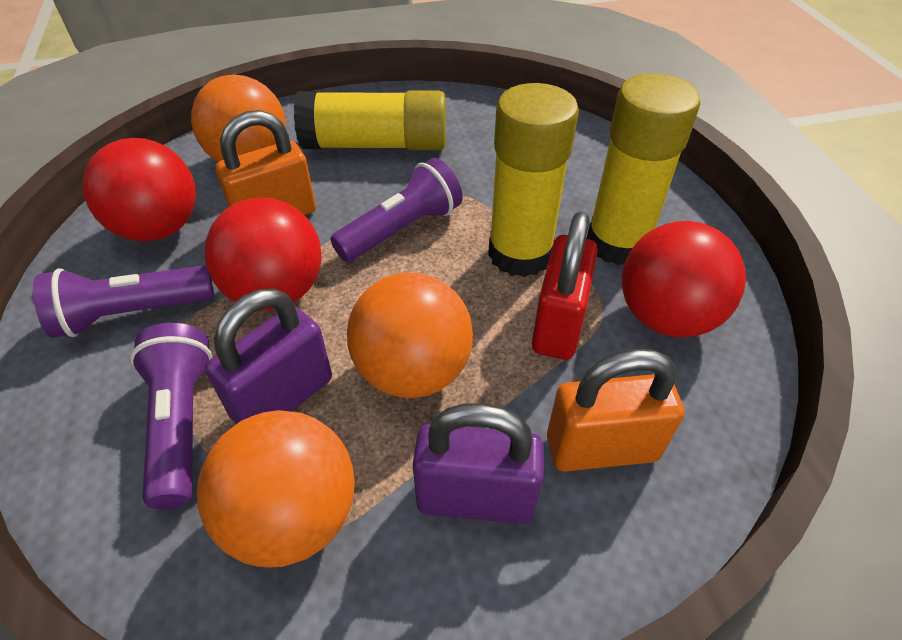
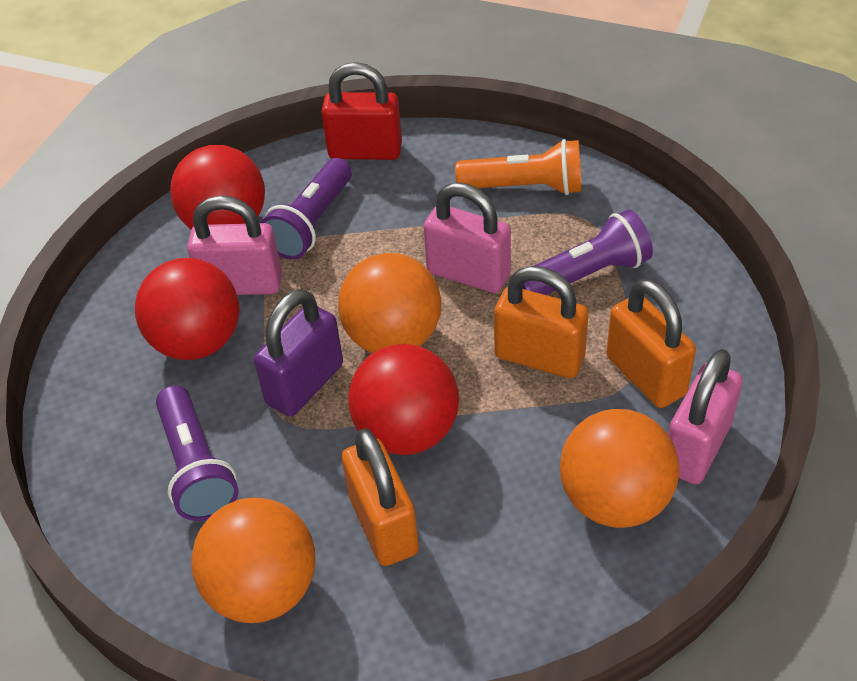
orange flashlight: 0 -> 1
orange padlock: 2 -> 3
pink padlock: 0 -> 3
purple padlock: 2 -> 1
yellow glue stick: 3 -> 0

